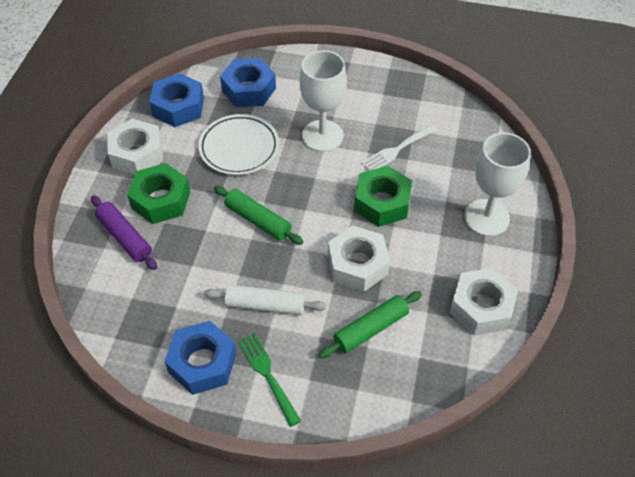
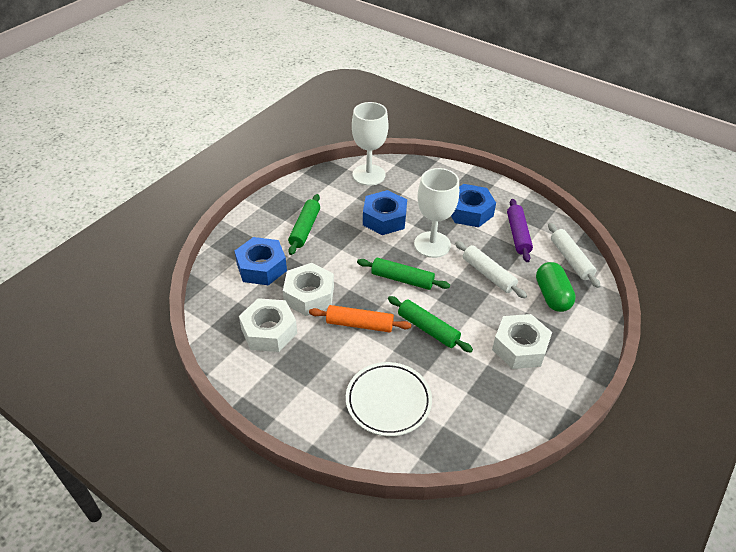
green capsule: 0 -> 1
green fork: 1 -> 0
green nut: 2 -> 0
green rolling pin: 2 -> 3
orange rolling pin: 0 -> 1
white fork: 1 -> 0
white rolling pin: 1 -> 2

